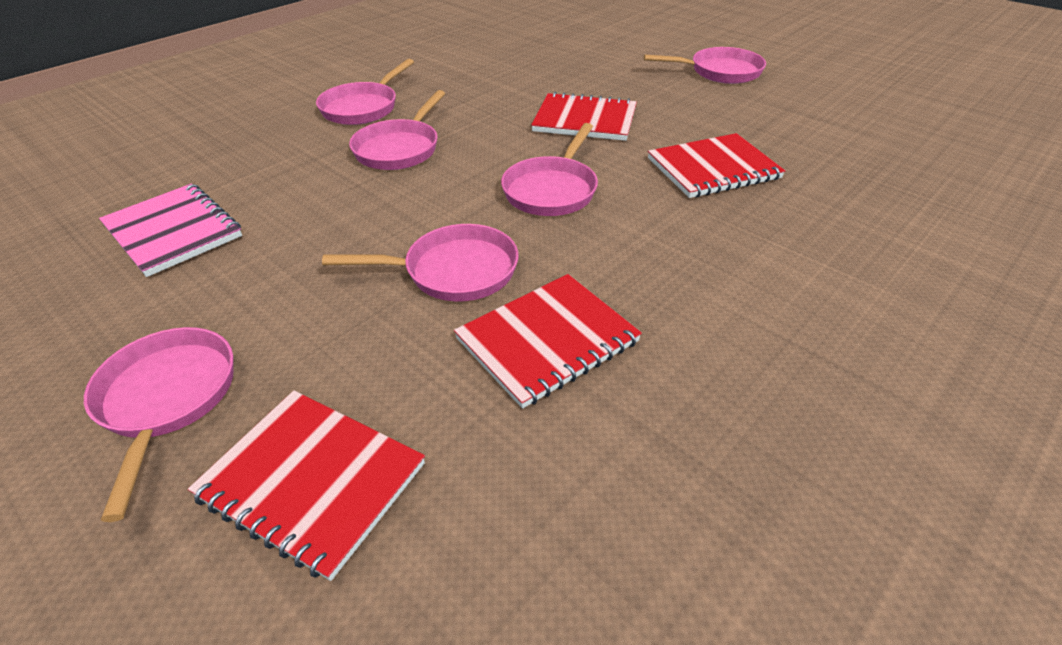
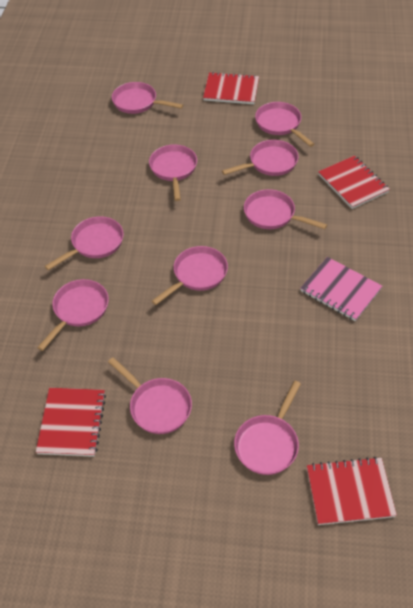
pink pan: 6 -> 10

